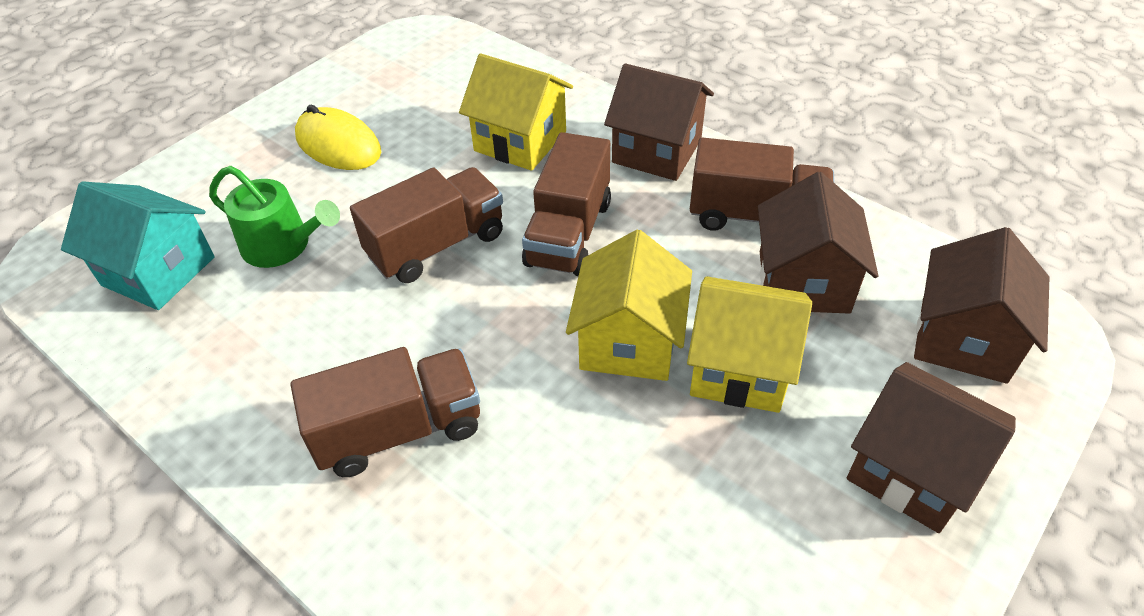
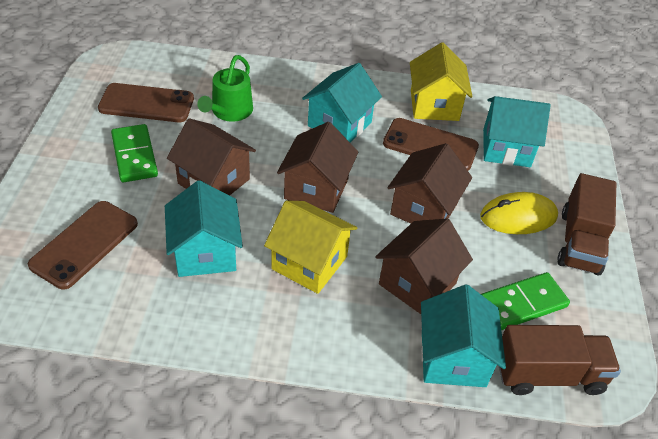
brown phone: 0 -> 3
brown truck: 4 -> 2
green domino: 0 -> 2
turquoise house: 1 -> 4
yellow house: 3 -> 2

